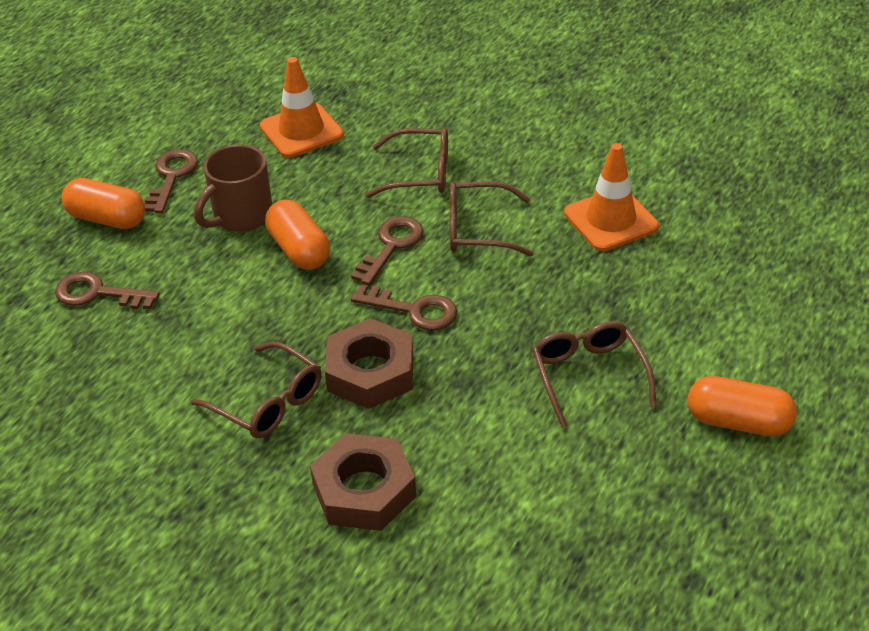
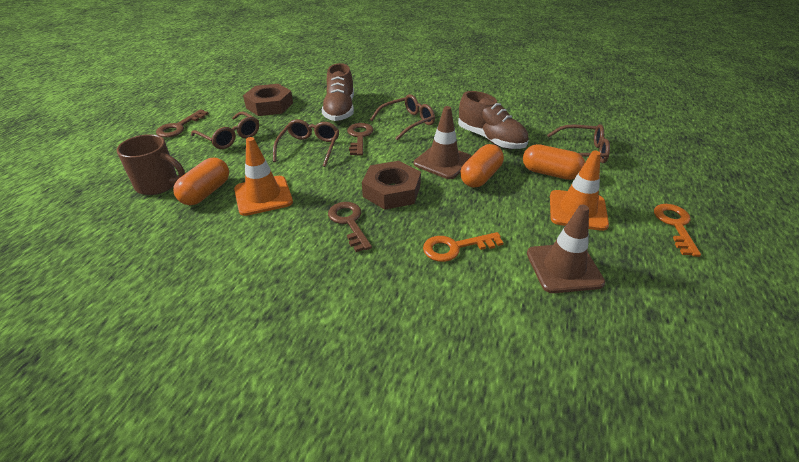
brown key: 4 -> 3
brown shoe: 0 -> 2
brown traffic cone: 0 -> 2
orange key: 0 -> 2

